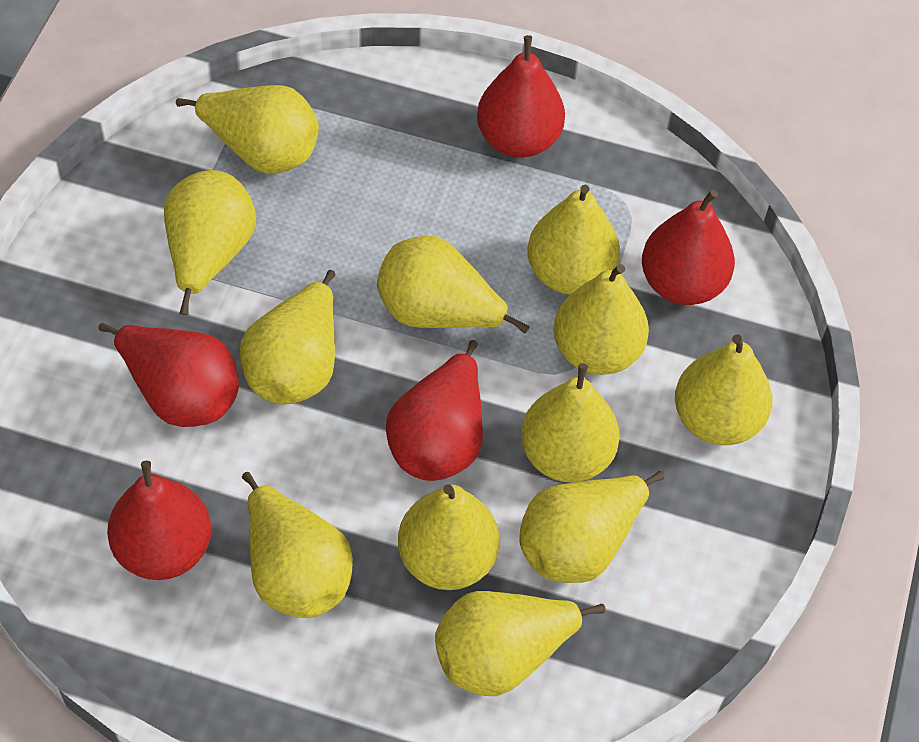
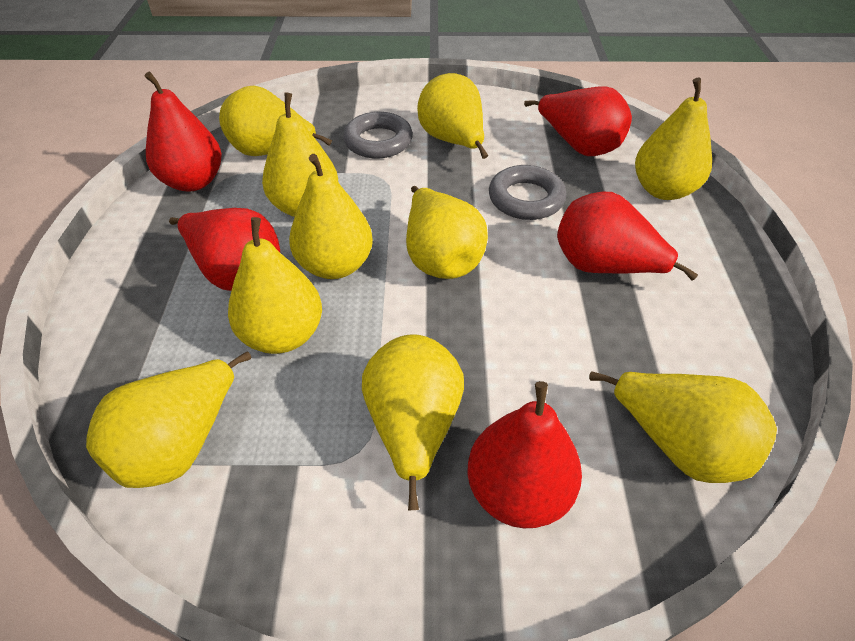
grey ring: 0 -> 2
yellow pear: 12 -> 10

